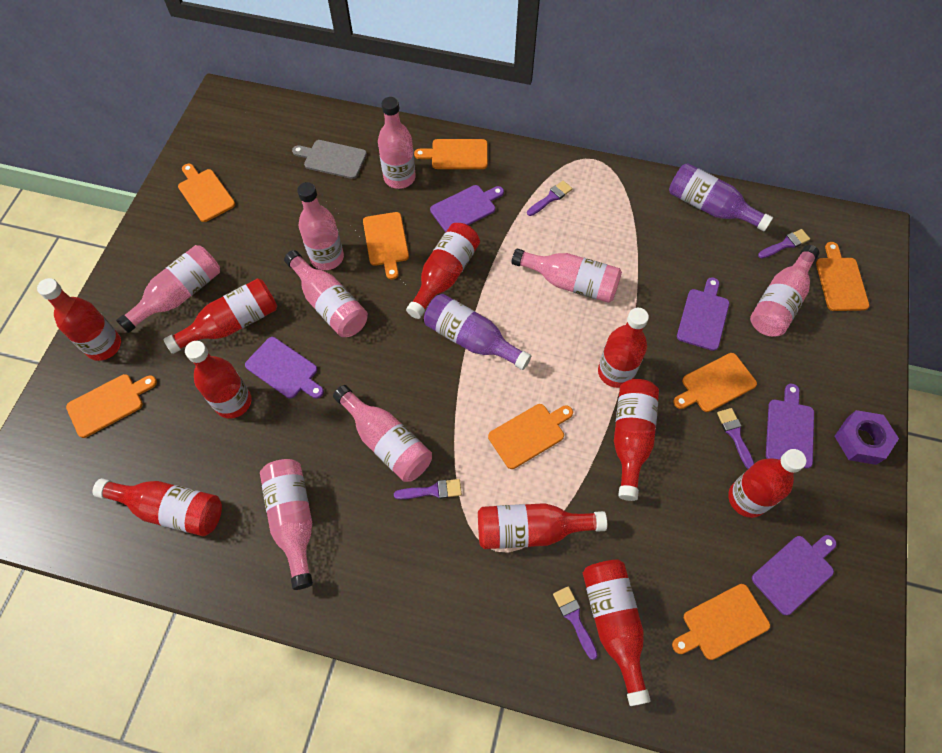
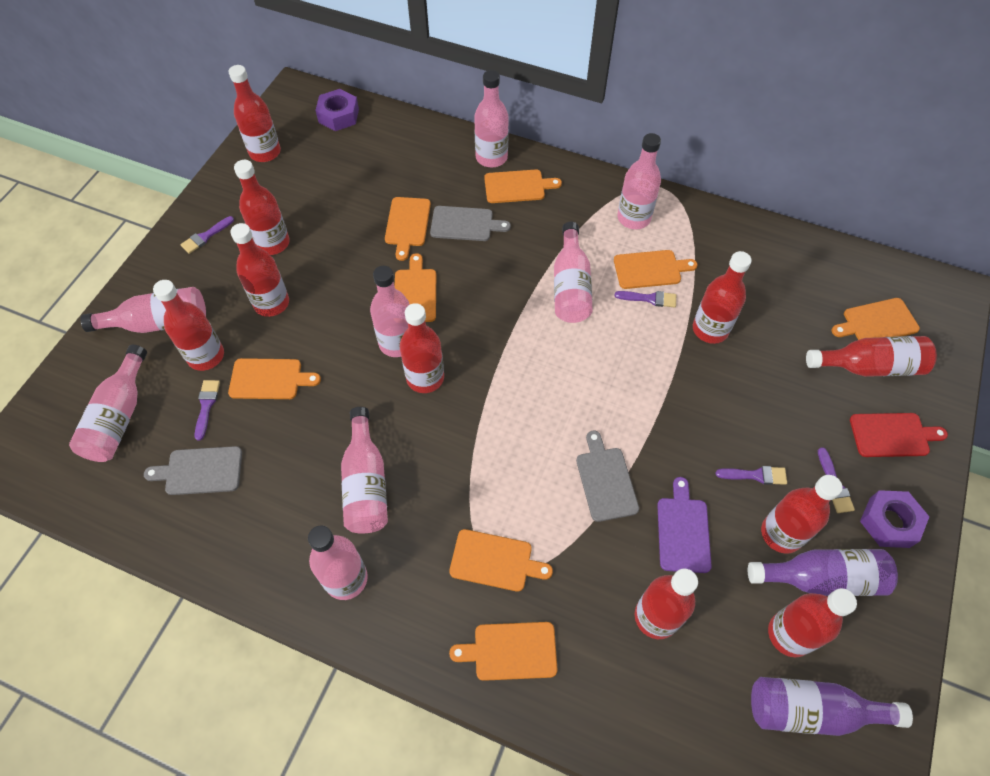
grey cutting board: 1 -> 3
purple cutting board: 5 -> 1
purple nut: 1 -> 2
red cutting board: 0 -> 1

